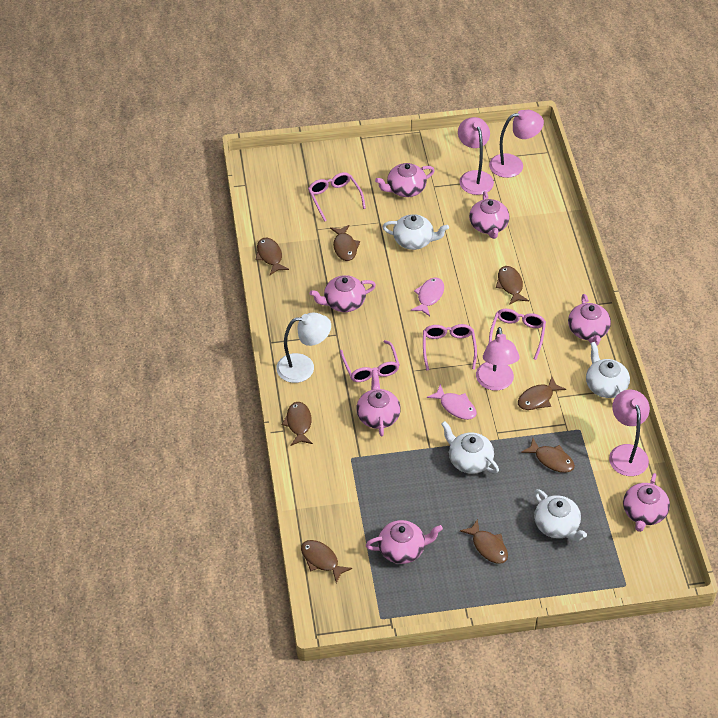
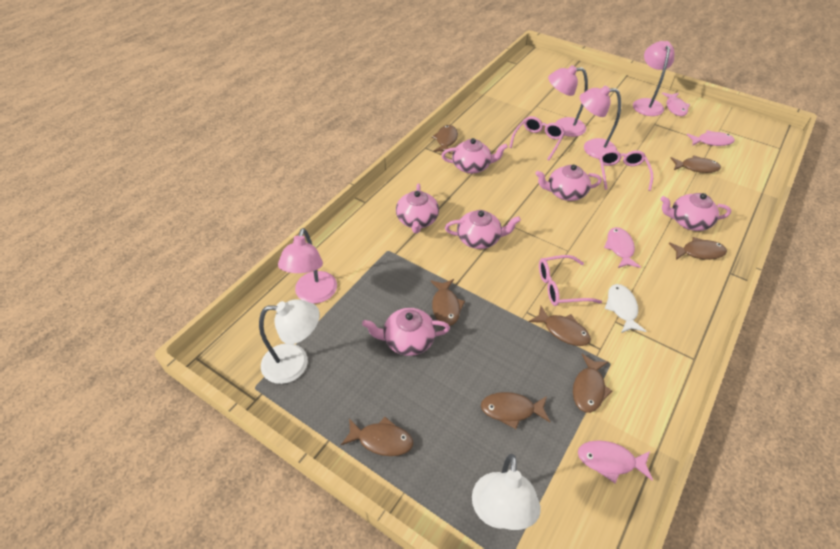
pink fish: 2 -> 4
pink glasses: 4 -> 3
pink teapot: 7 -> 6
white fish: 0 -> 1
white lamp: 1 -> 2
white teapot: 4 -> 0

